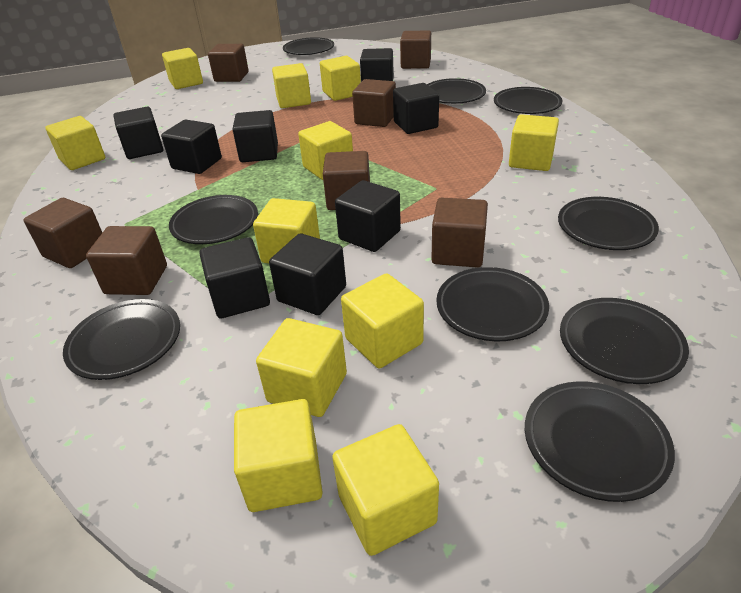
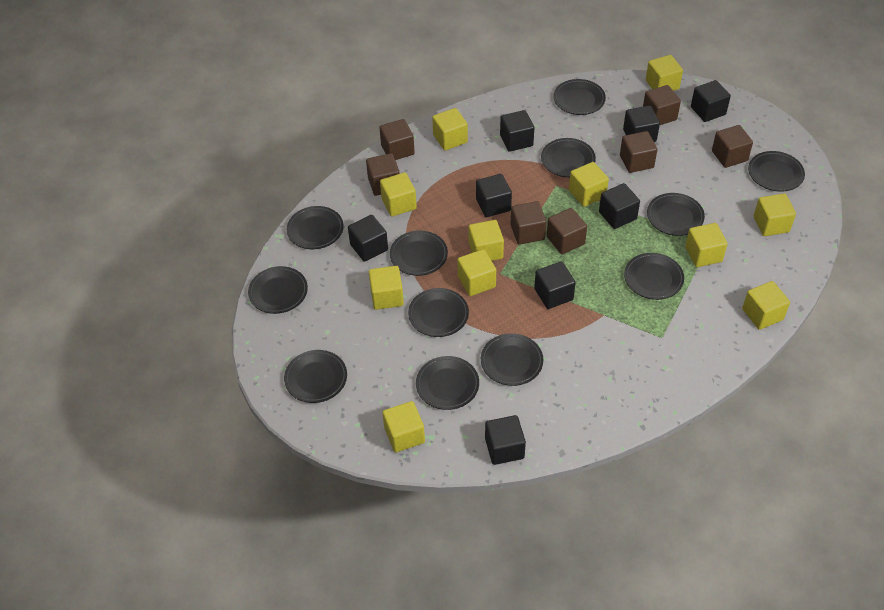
black plate: 9 -> 12

